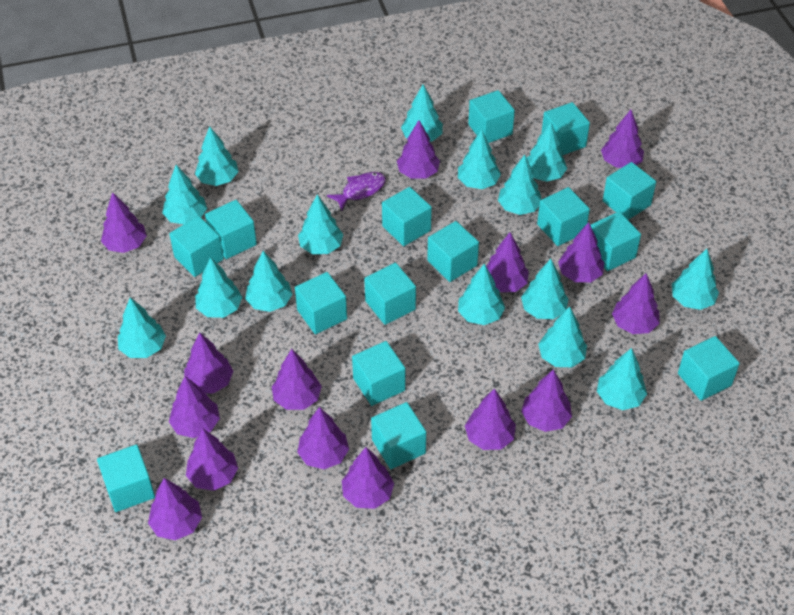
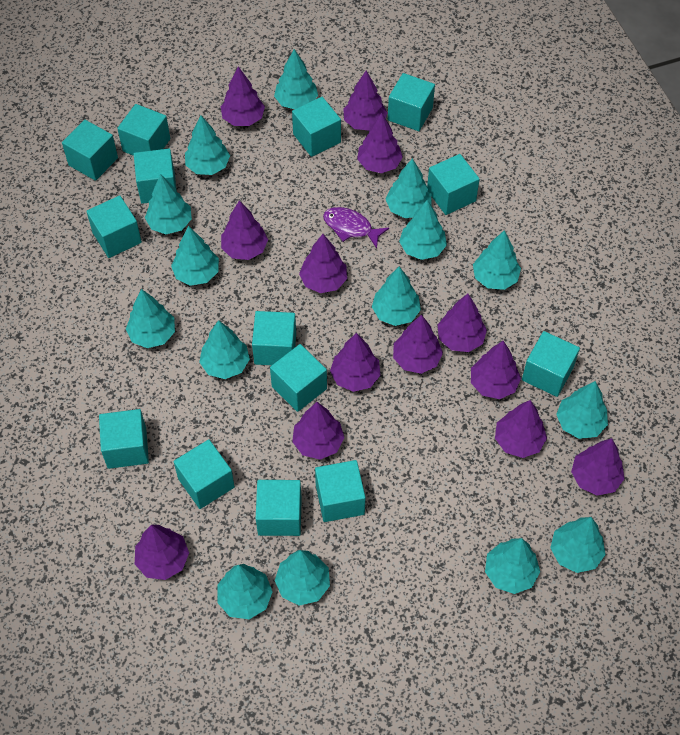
purple tree: 15 -> 13
turquoise cube: 15 -> 14

